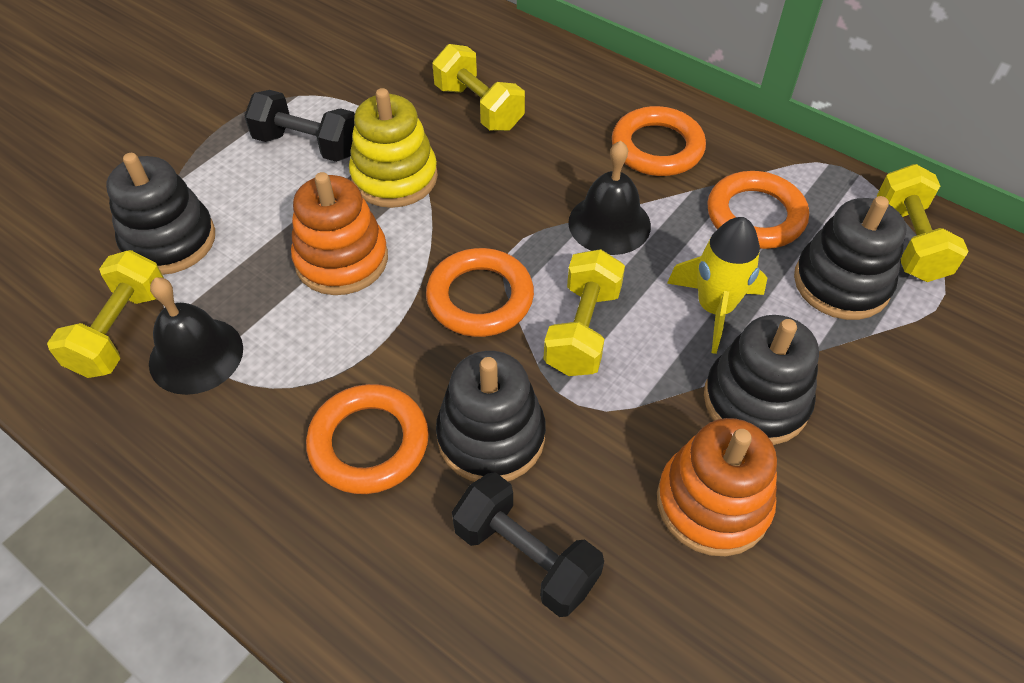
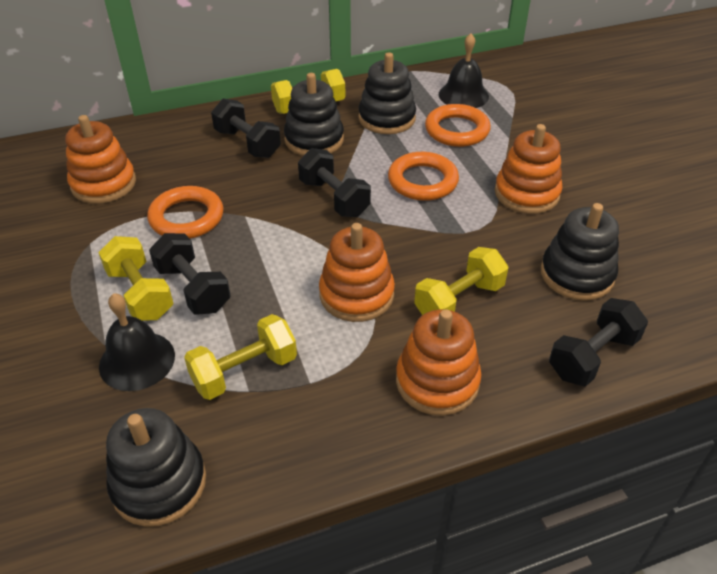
black dumbbell: 2 -> 4
orange ring: 4 -> 3
orange stacking toy: 2 -> 4
yellow rocket: 1 -> 0
yellow stacking toy: 1 -> 0

